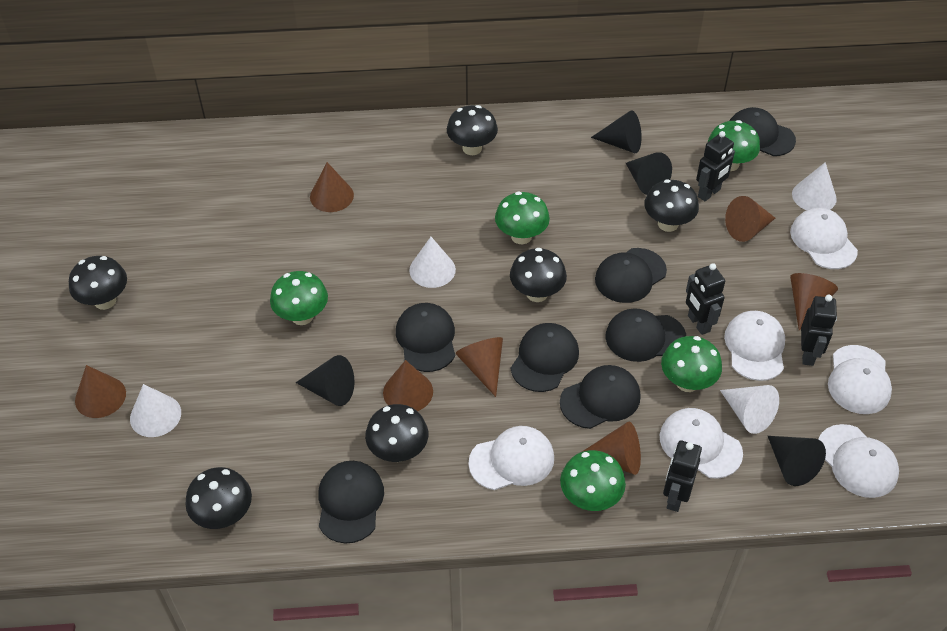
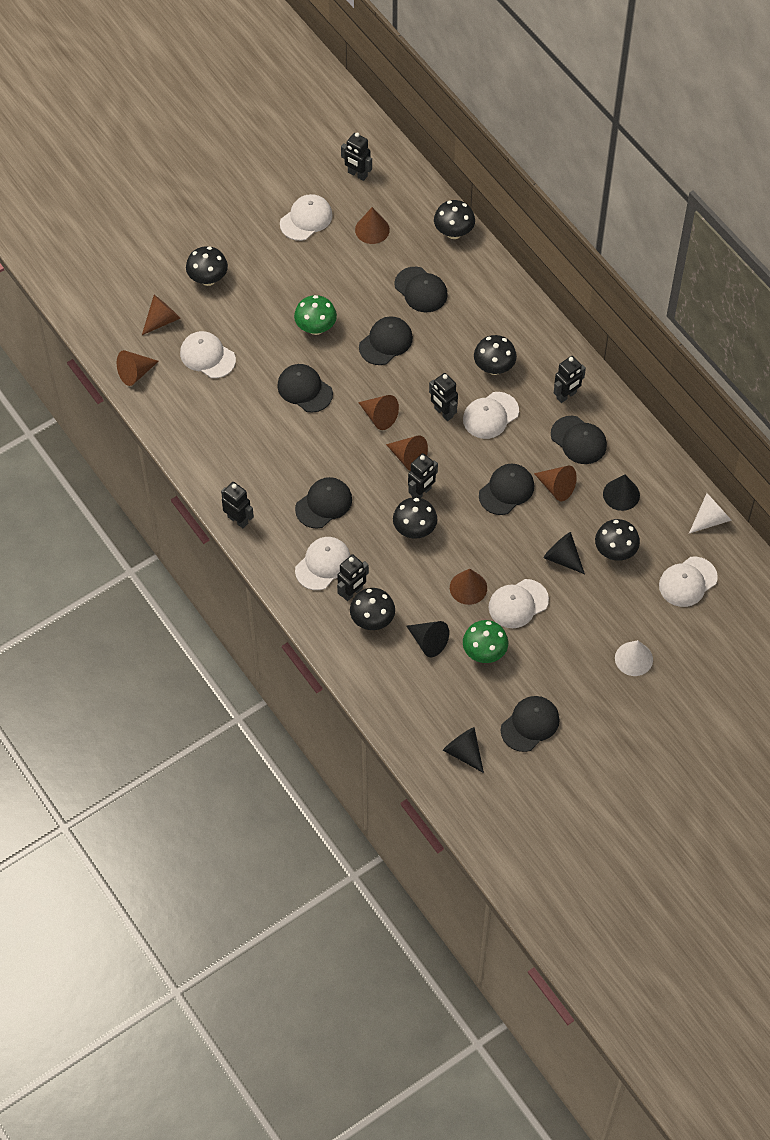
black robot: 4 -> 6
green mushroom: 5 -> 2
white cone: 4 -> 2

